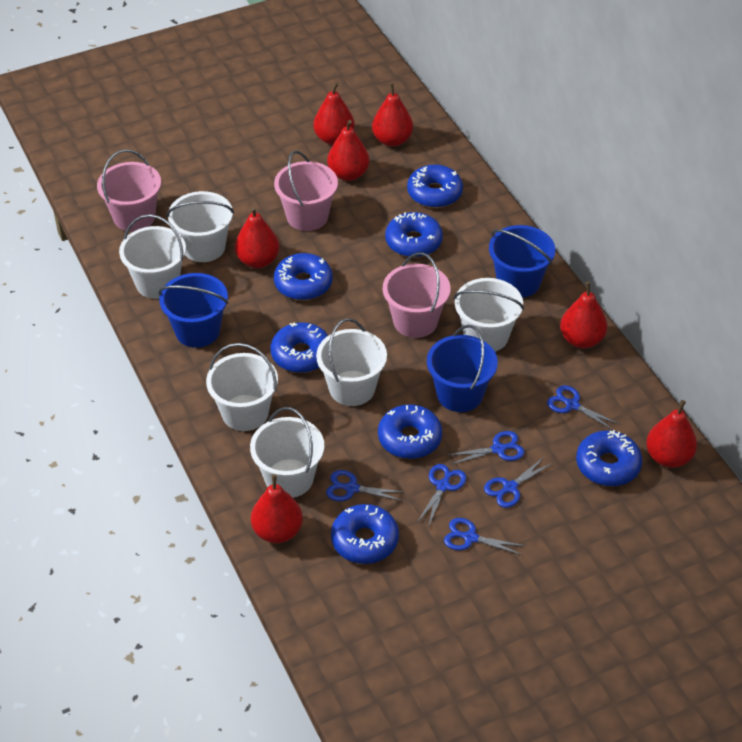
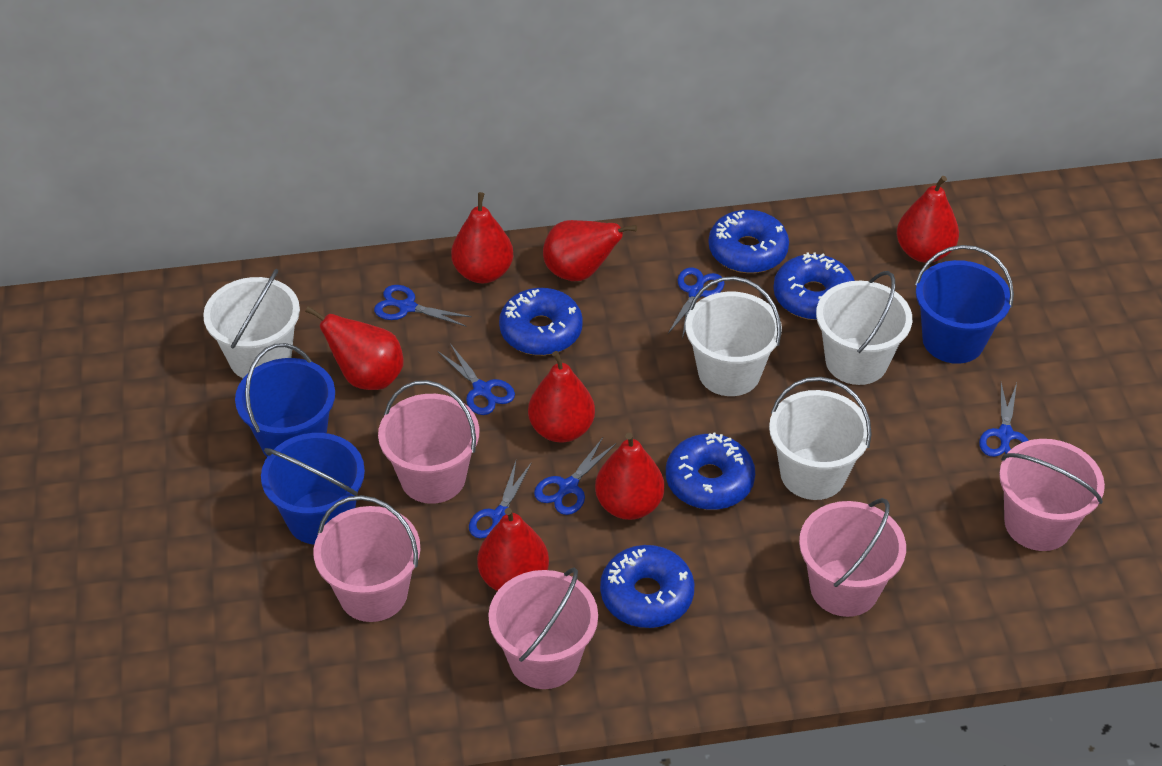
blue donut: 7 -> 5
pink bucket: 3 -> 5
white bucket: 6 -> 4

